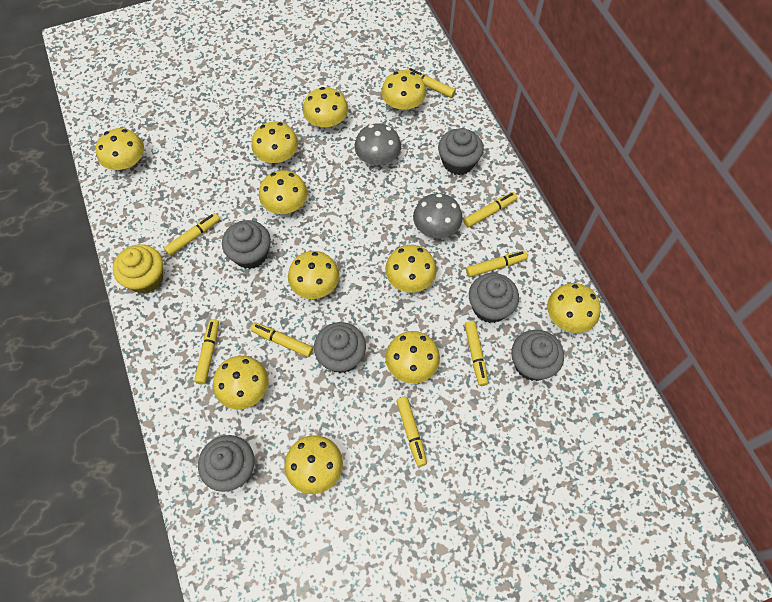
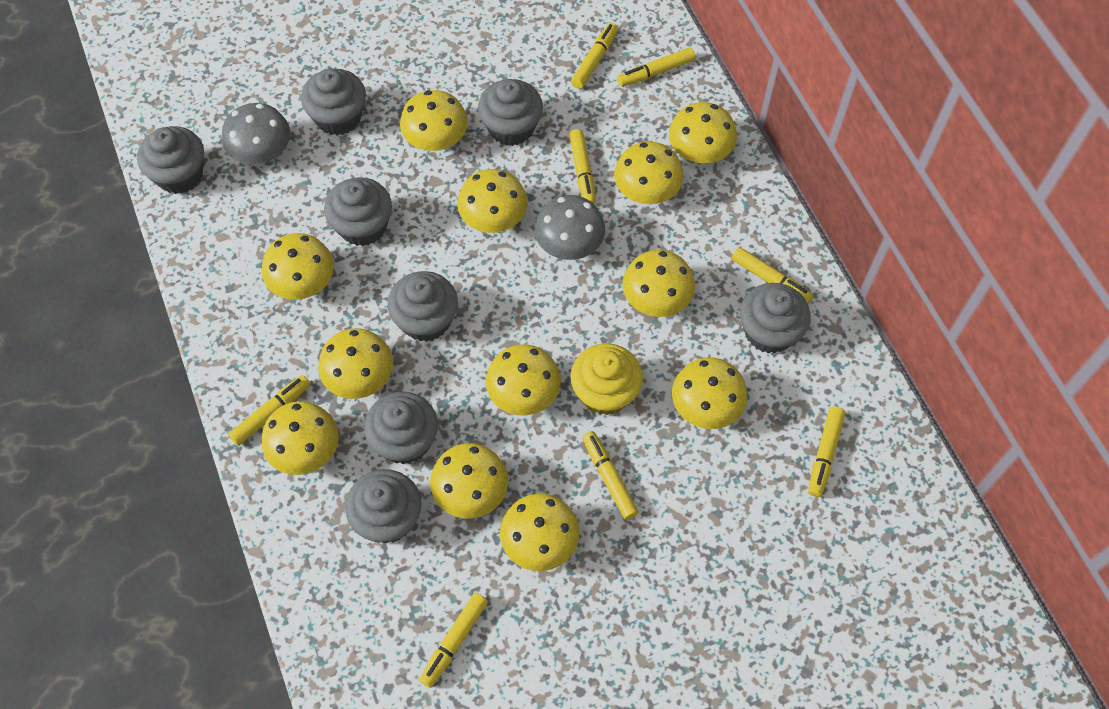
grey cupcake: 6 -> 8
yellow mushroom: 11 -> 12

